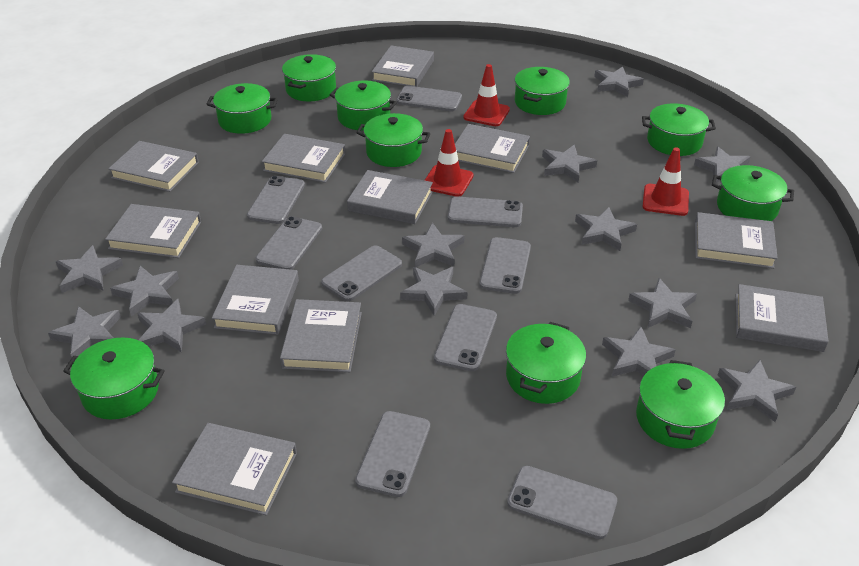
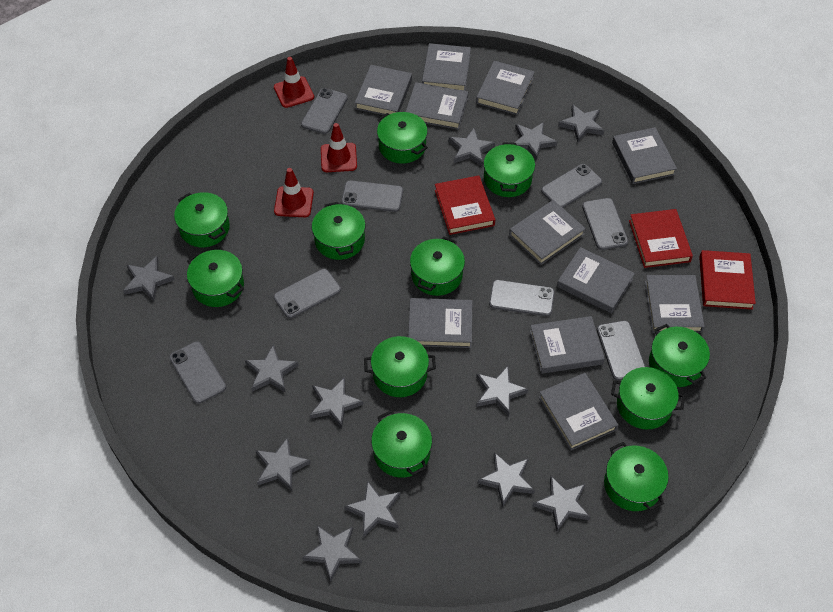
green pot: 10 -> 11
grey phone: 9 -> 8
grey star: 13 -> 12
red book: 0 -> 3

